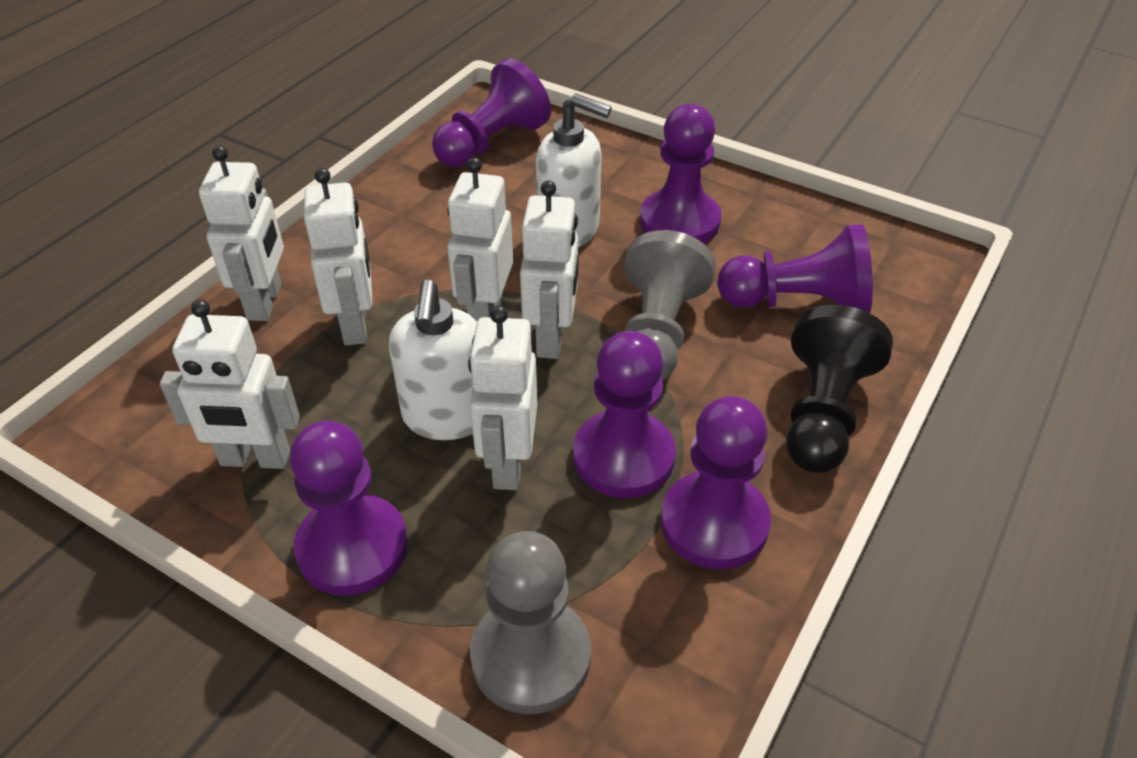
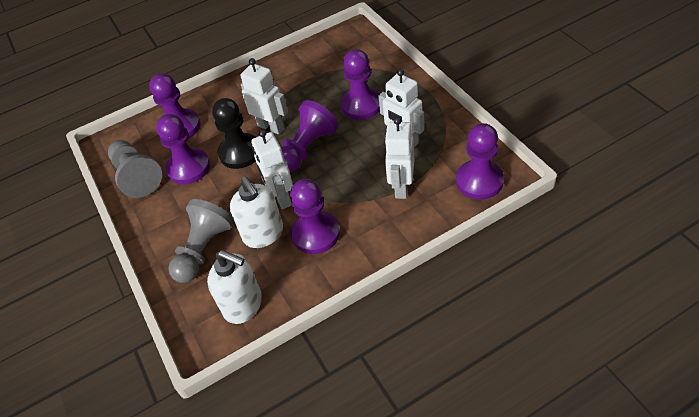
white robot: 6 -> 4

